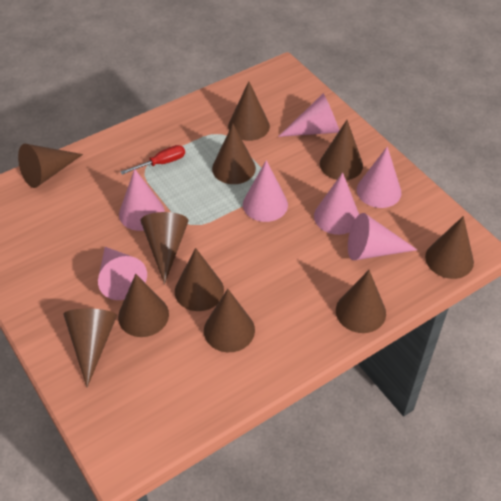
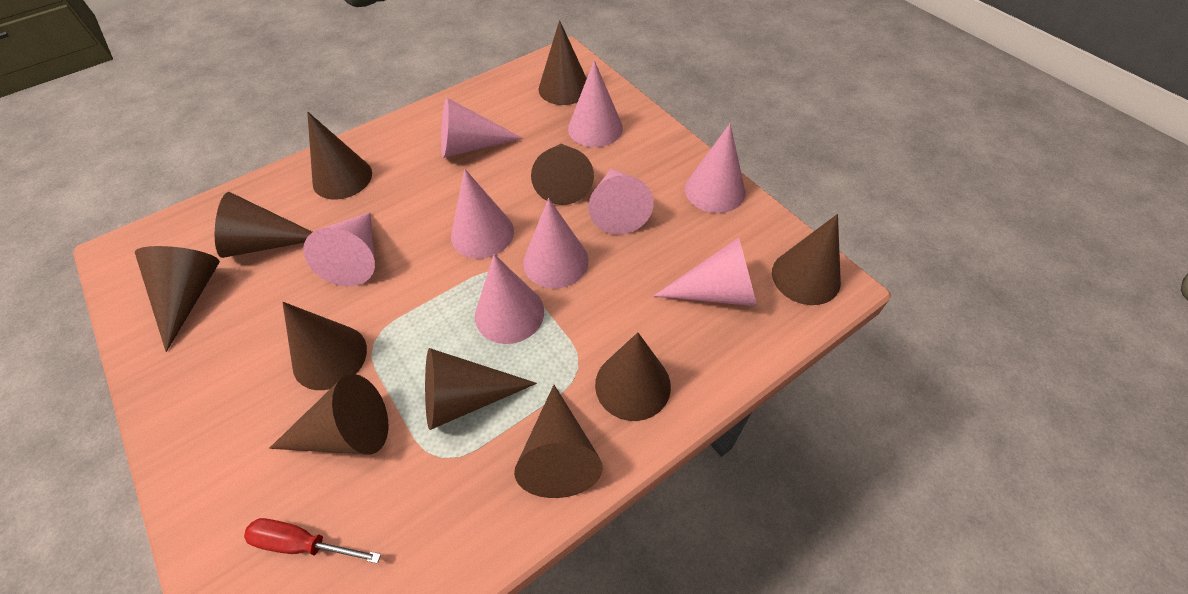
pink cone: 7 -> 9

